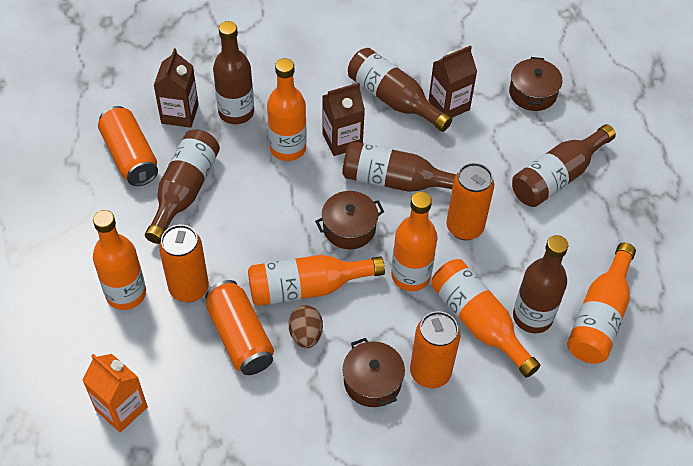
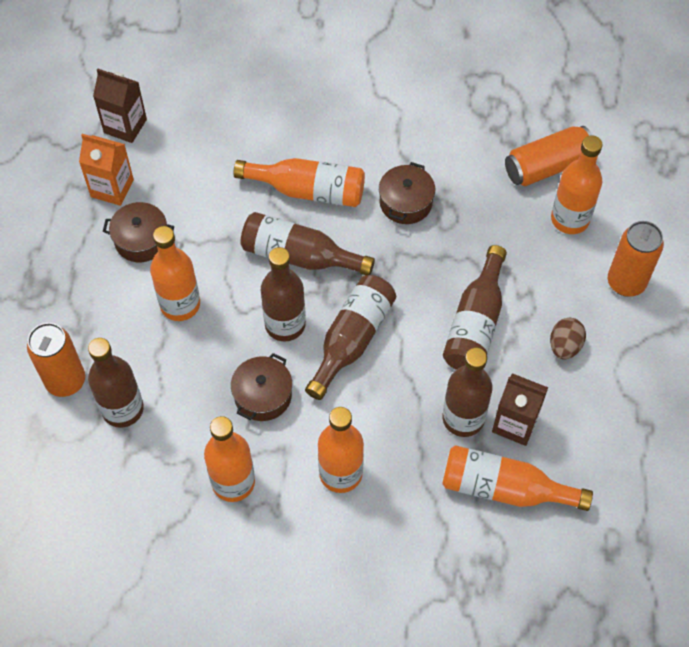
brown carton: 3 -> 2
orange can: 5 -> 3

